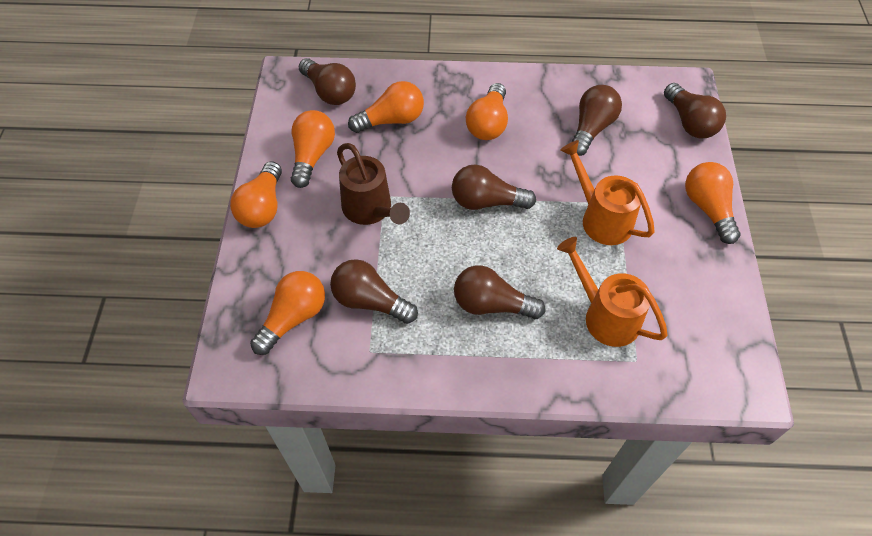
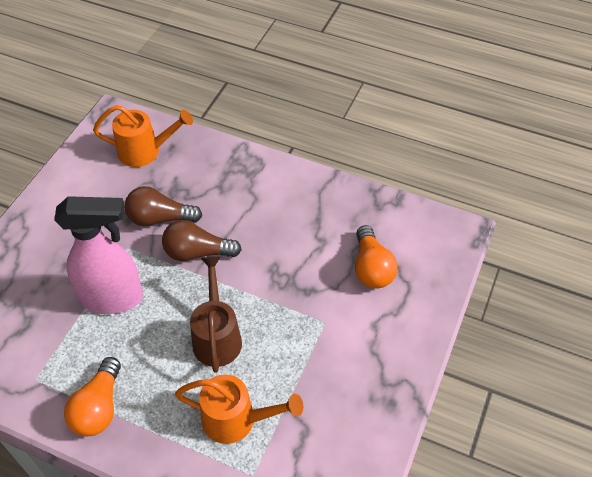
brown light bulb: 6 -> 2
orange light bulb: 6 -> 2
pink spray bottle: 0 -> 1

